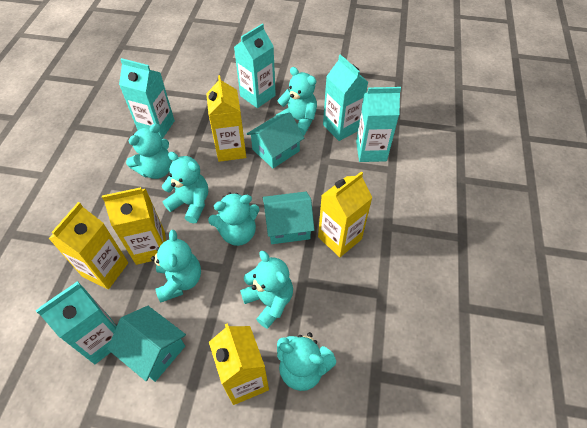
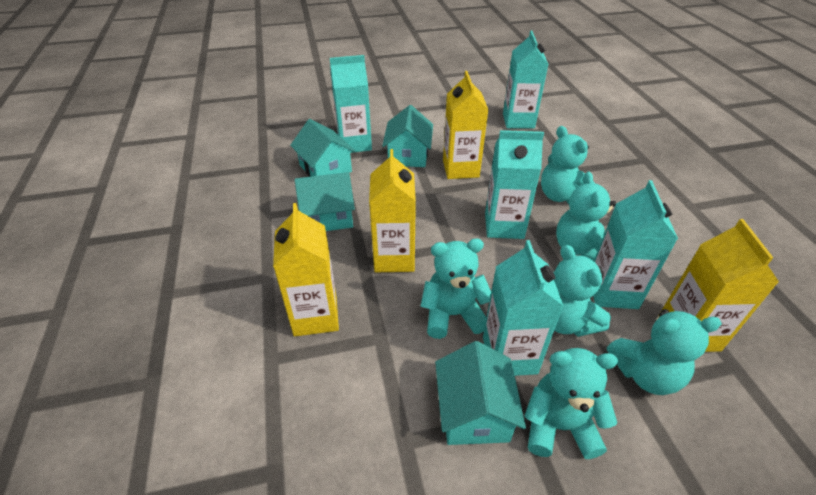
turquoise house: 3 -> 4
turquoise teddy bear: 7 -> 6
yellow carton: 5 -> 4

